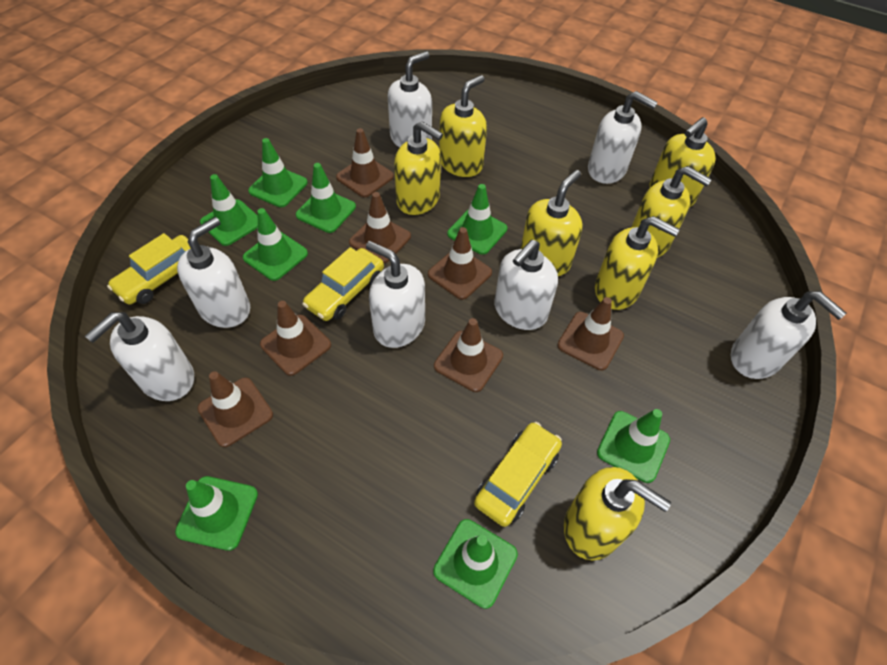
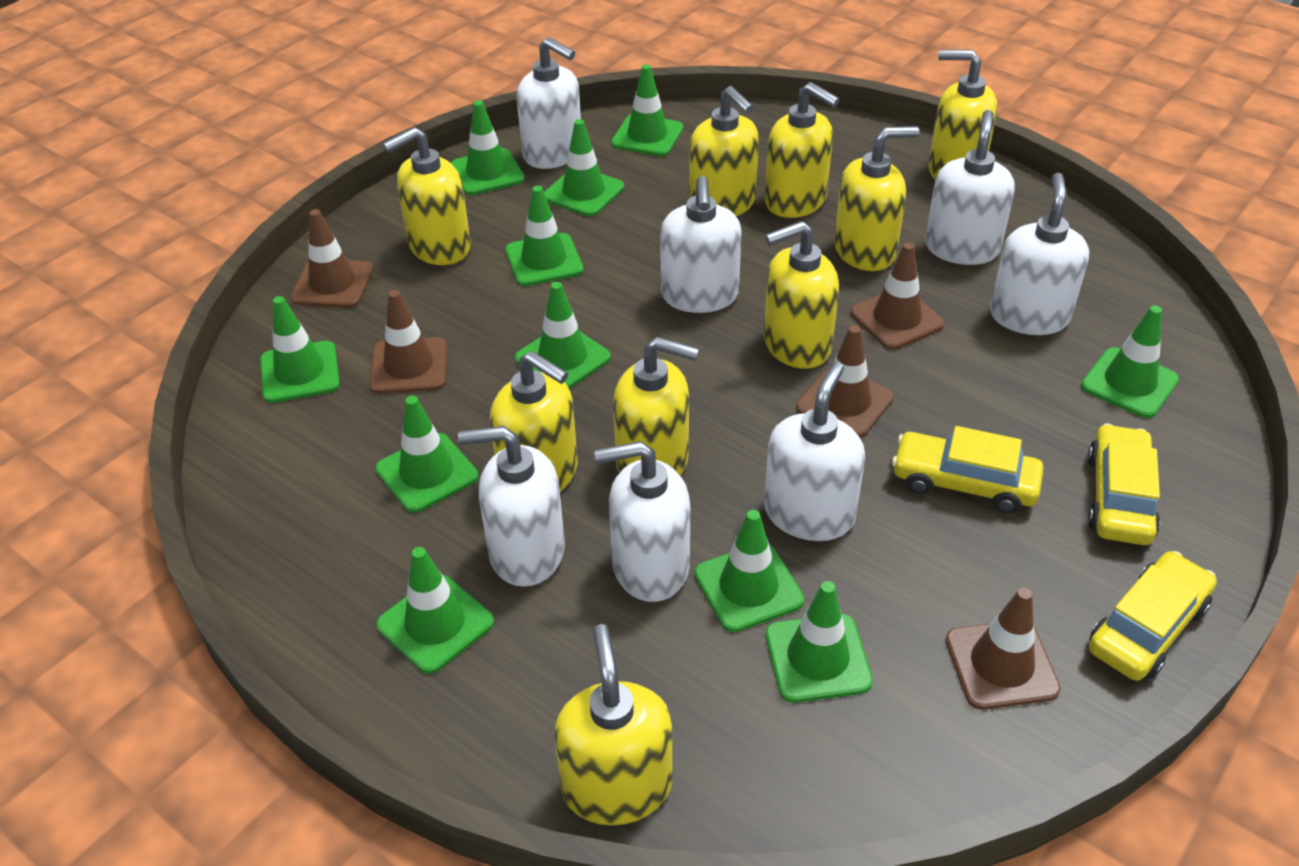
brown traffic cone: 7 -> 5
green traffic cone: 8 -> 11
yellow soap dispenser: 7 -> 9

